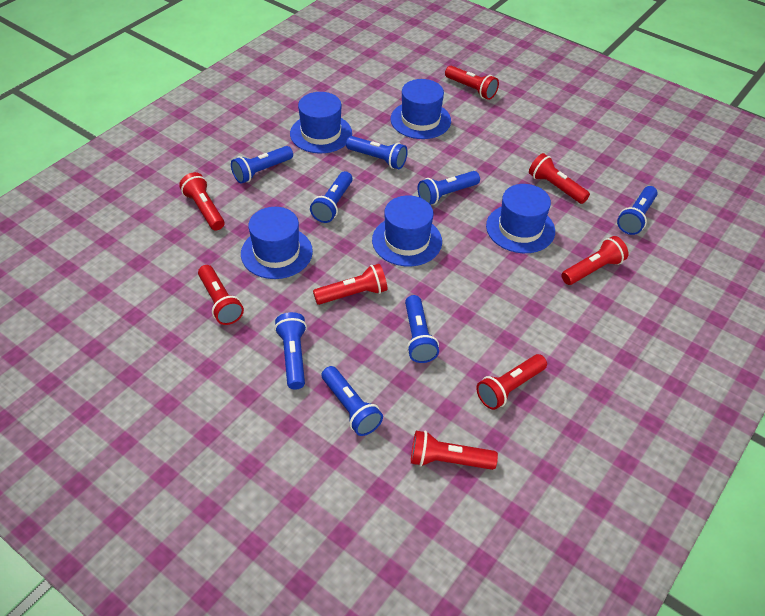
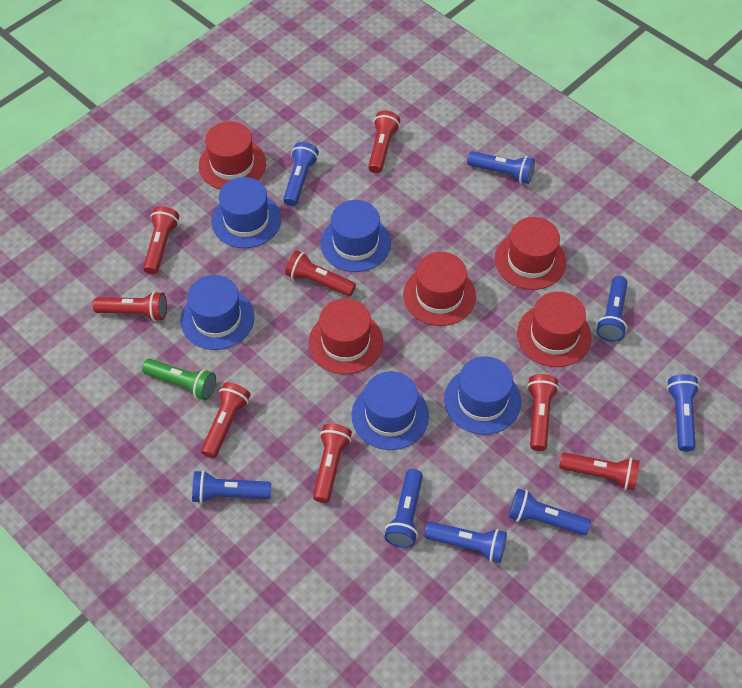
green flashlight: 0 -> 1
red hat: 0 -> 5

